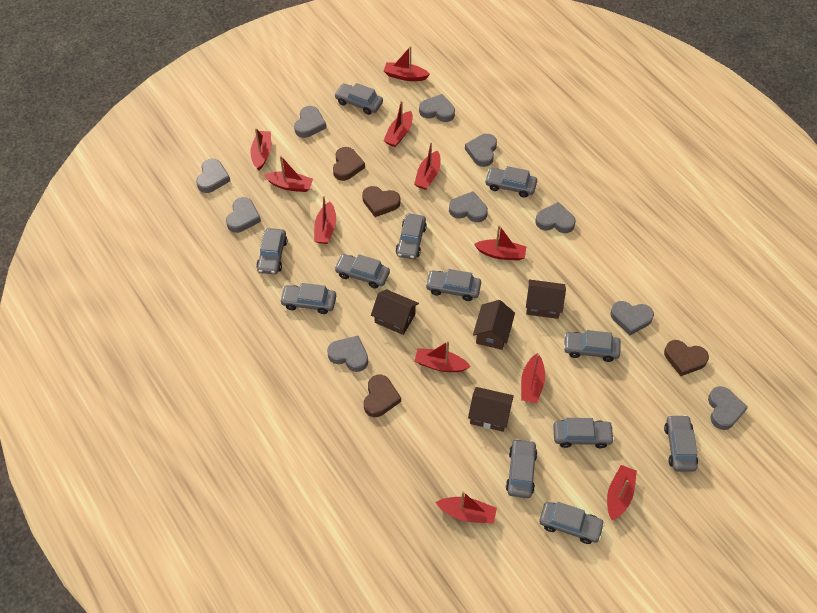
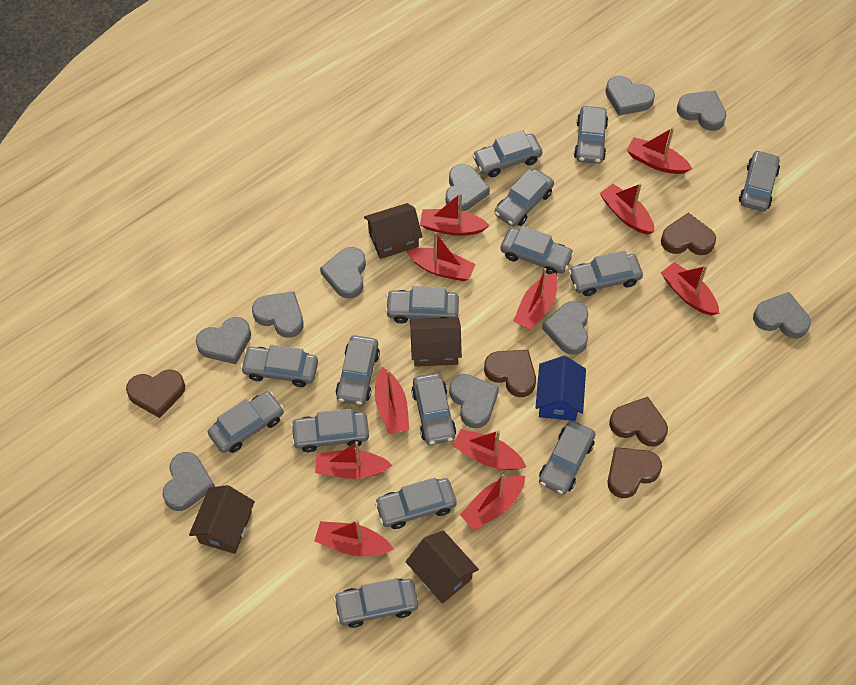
blue house: 0 -> 1
brown heart: 4 -> 5
grey car: 12 -> 15

